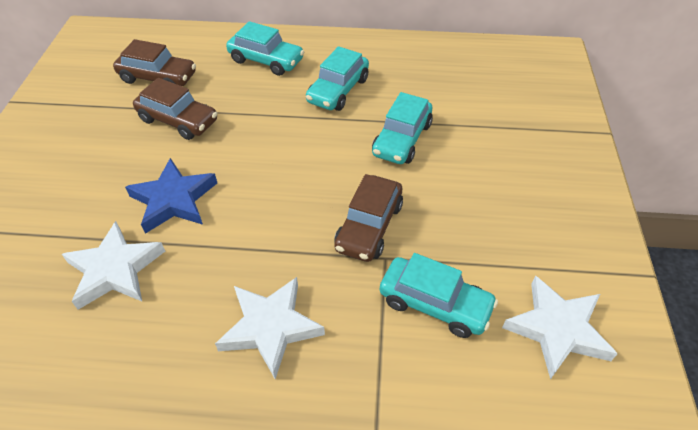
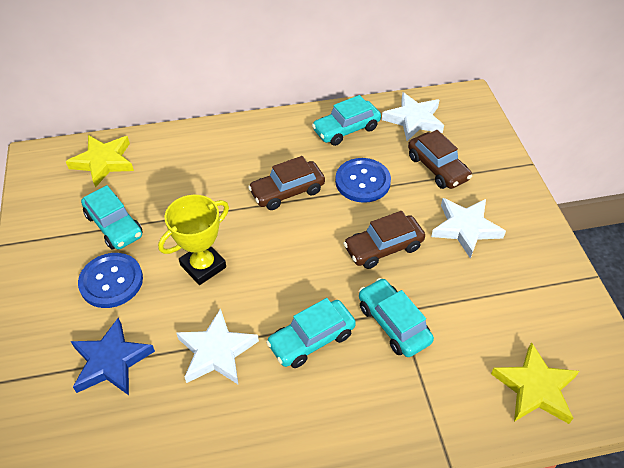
blue button: 0 -> 2
yellow star: 0 -> 2
yellow trophy: 0 -> 1

